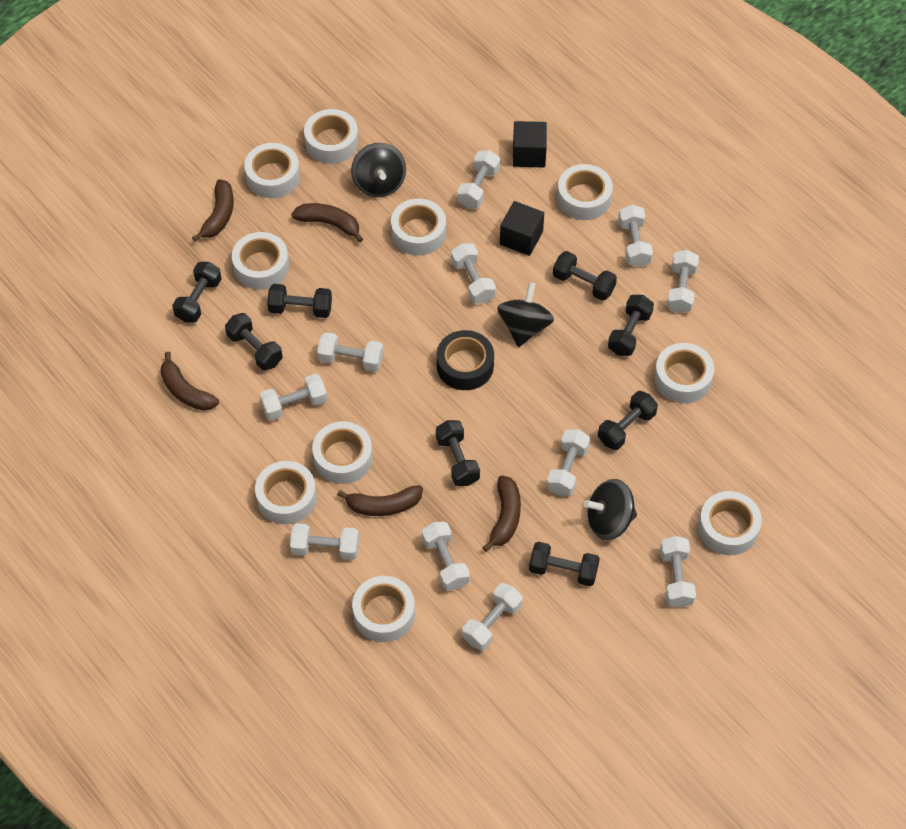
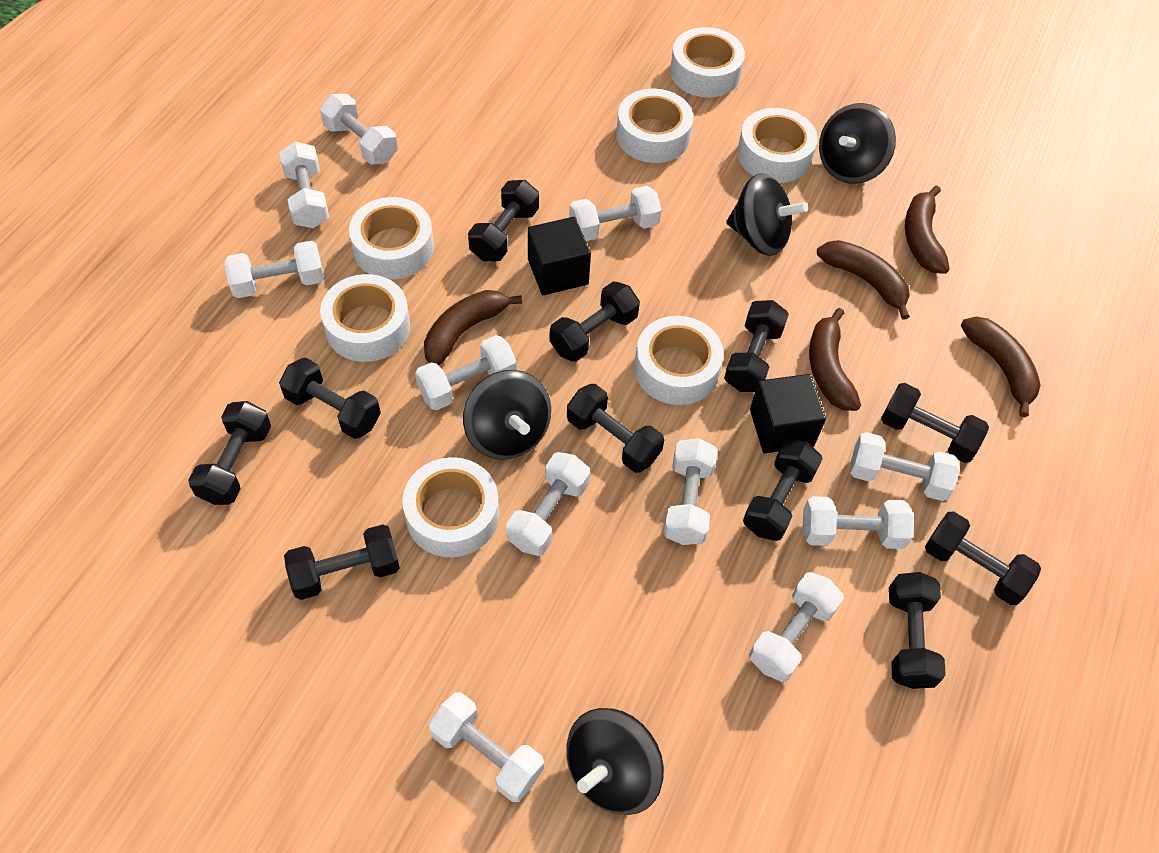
black dumbbell: 8 -> 11
black spinning top: 3 -> 4
black tape: 1 -> 0
white tape: 10 -> 7

